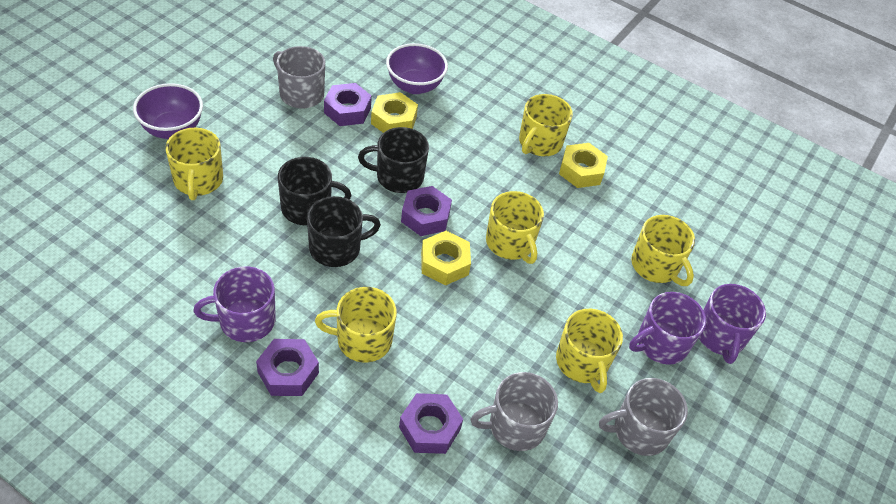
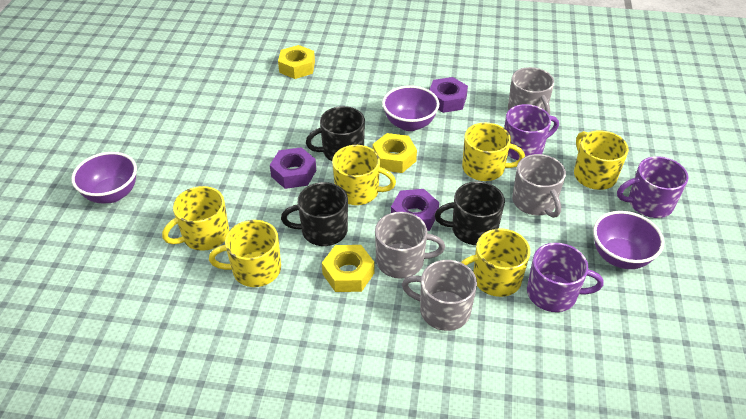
grey mug: 3 -> 4
purple bowl: 2 -> 3
purple nut: 4 -> 3

